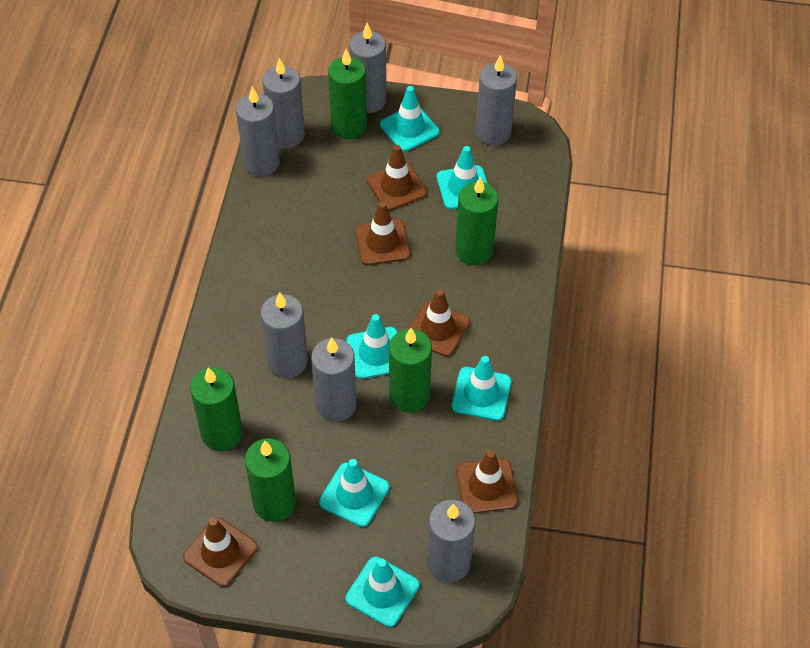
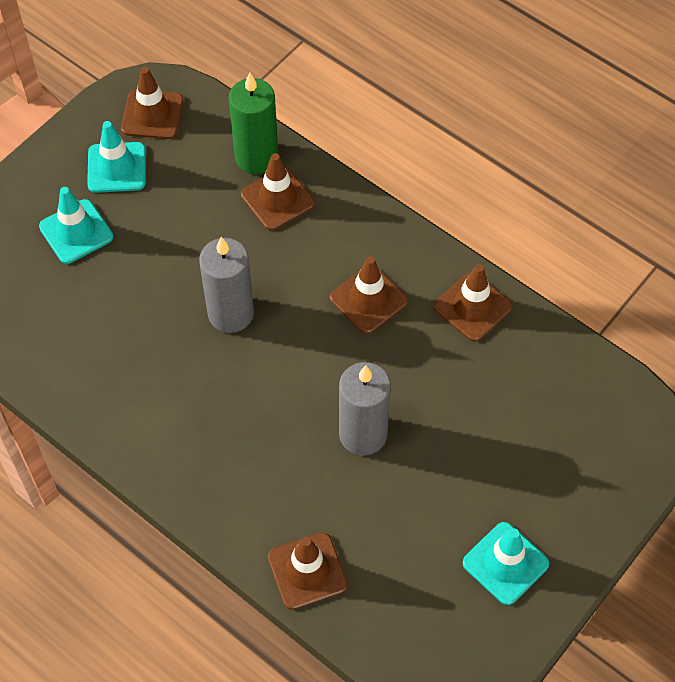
green candle: 5 -> 1
grey candle: 7 -> 2
turquoise traffic cone: 6 -> 3

